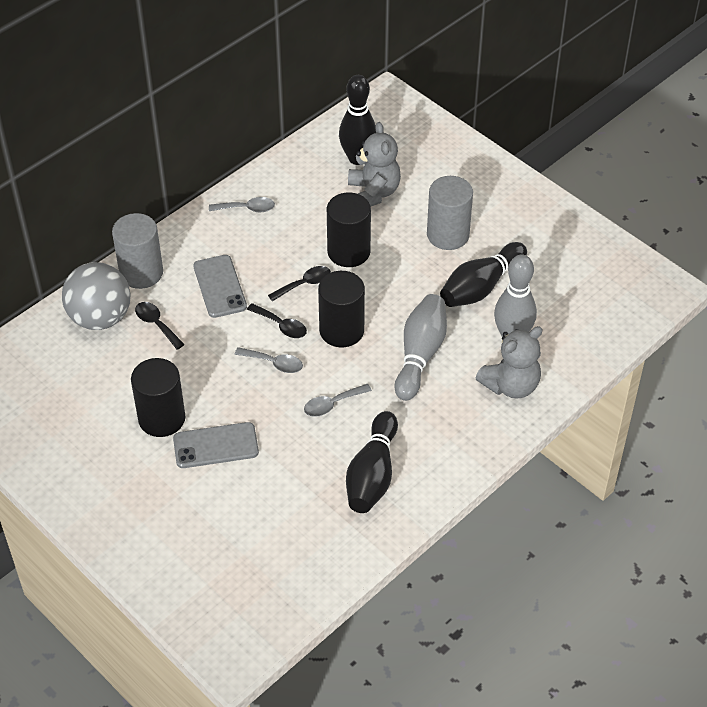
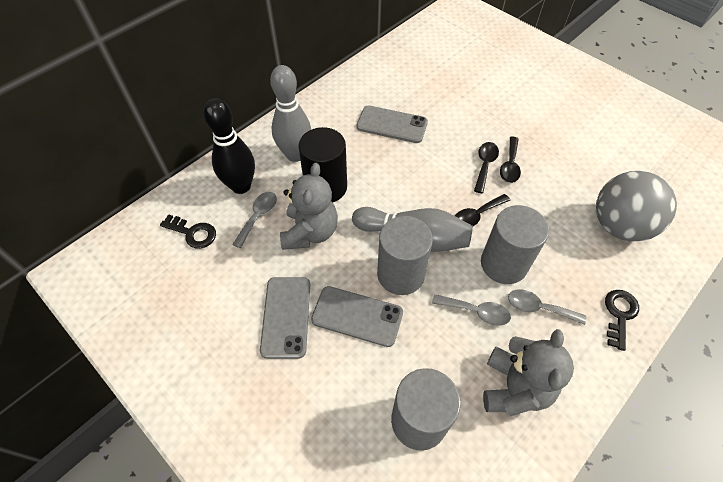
black bowling pin: 3 -> 1
black cylinder: 3 -> 1
black key: 0 -> 2
grey cylinder: 2 -> 3
grey phone: 2 -> 3

